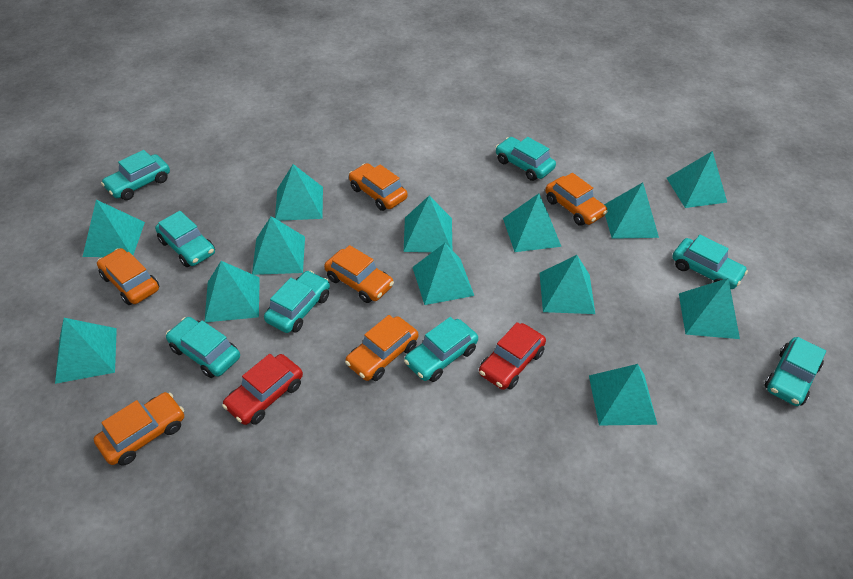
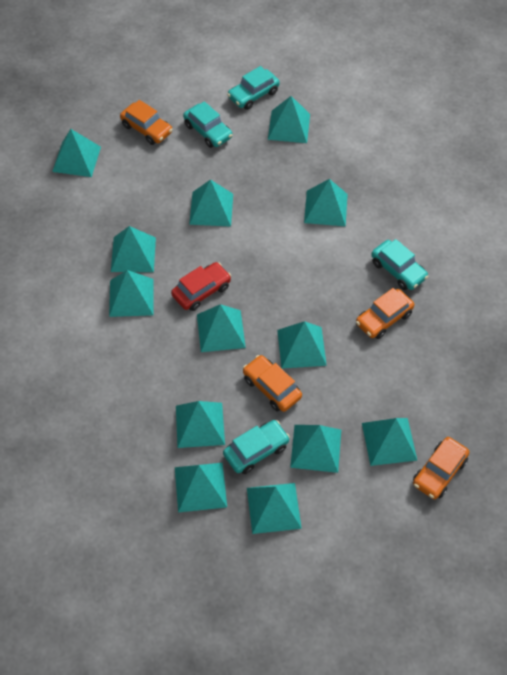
orange car: 6 -> 4
red car: 2 -> 1
turquoise car: 8 -> 4

